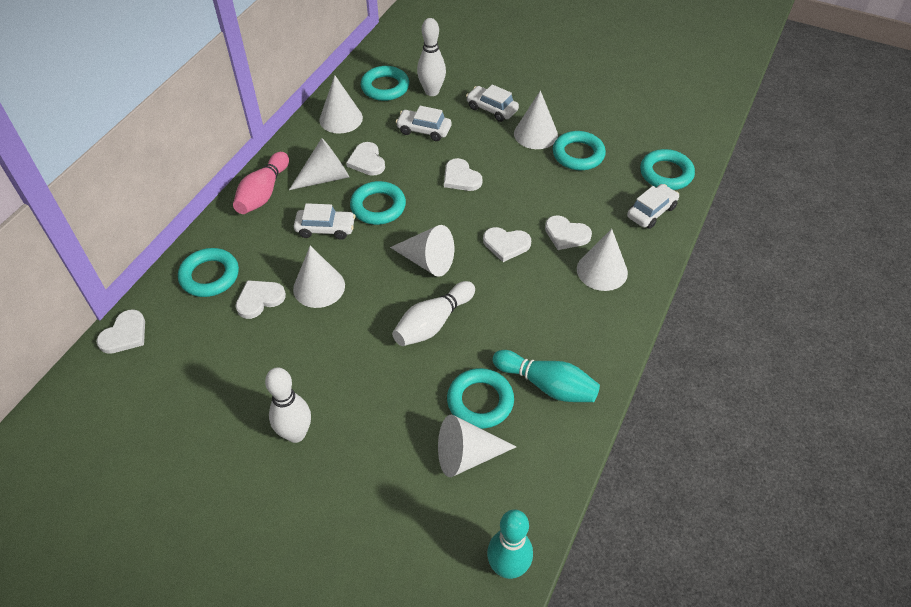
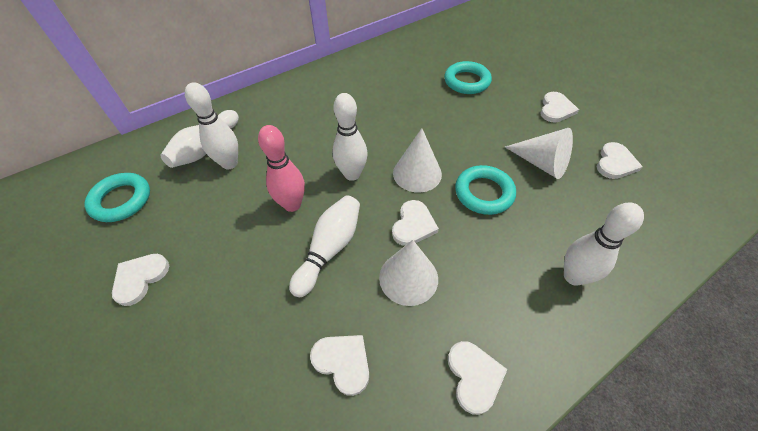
turquoise bowling pin: 2 -> 0
turquoise ring: 6 -> 3
white bowling pin: 3 -> 5
white car: 4 -> 0
white cone: 7 -> 3

